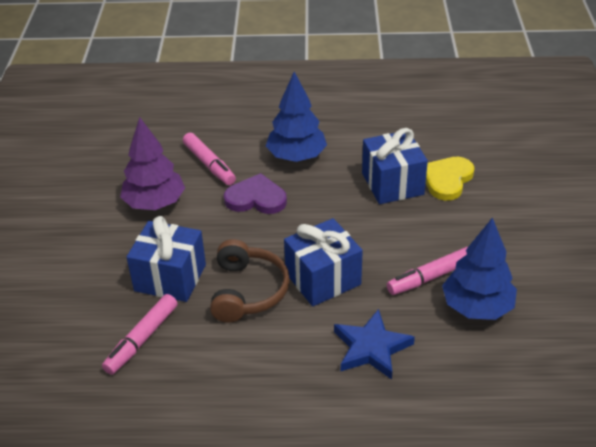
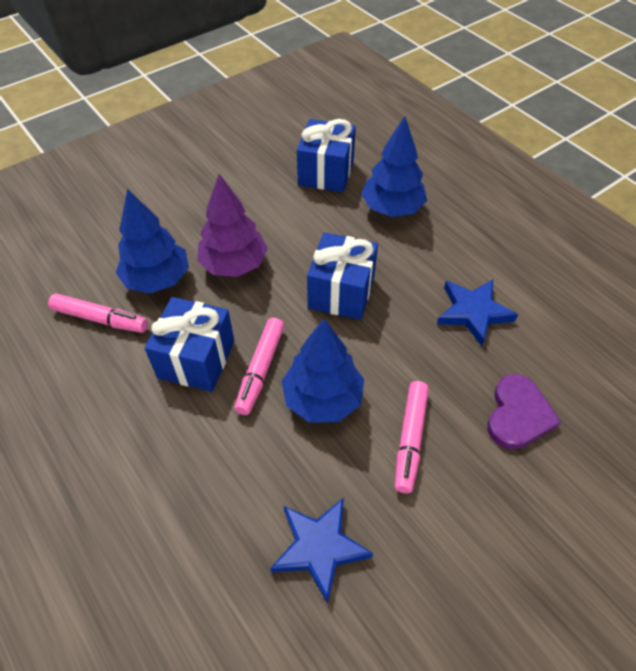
blue star: 1 -> 2
blue tree: 2 -> 3
brown headphones: 1 -> 0
yellow heart: 1 -> 0

